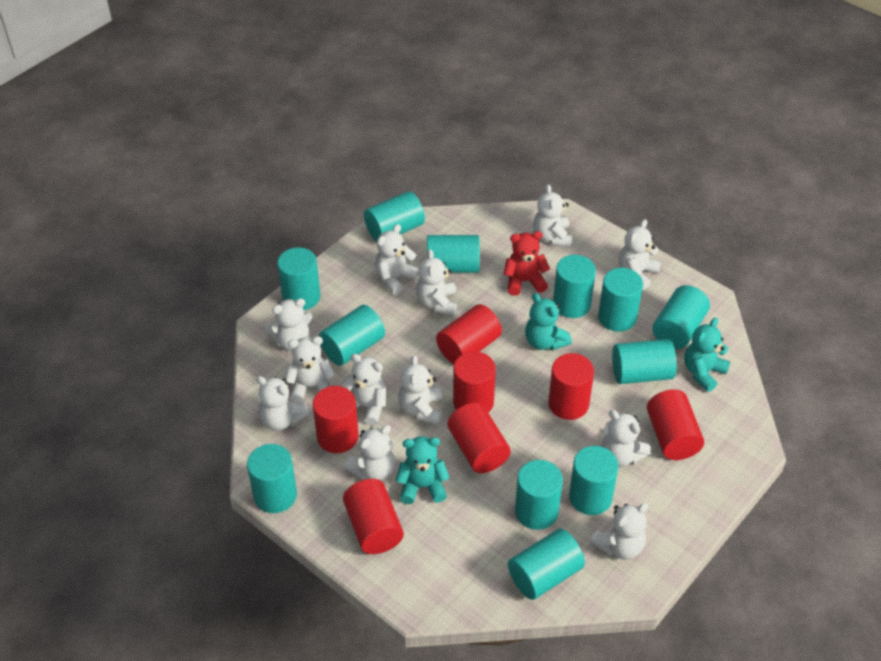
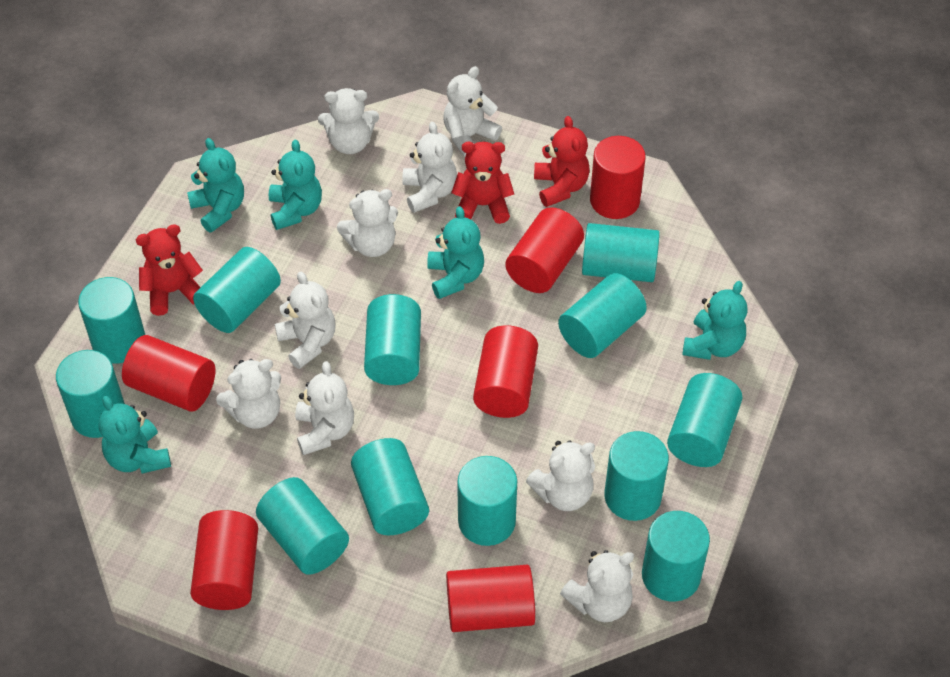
red cylinder: 7 -> 6
red teddy bear: 1 -> 3
turquoise teddy bear: 3 -> 5
white teddy bear: 12 -> 9

